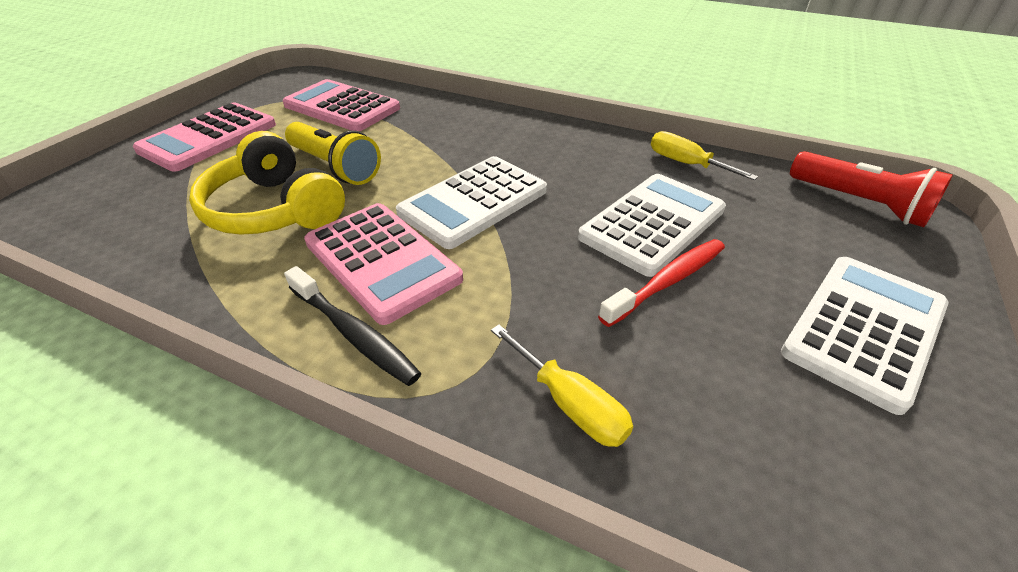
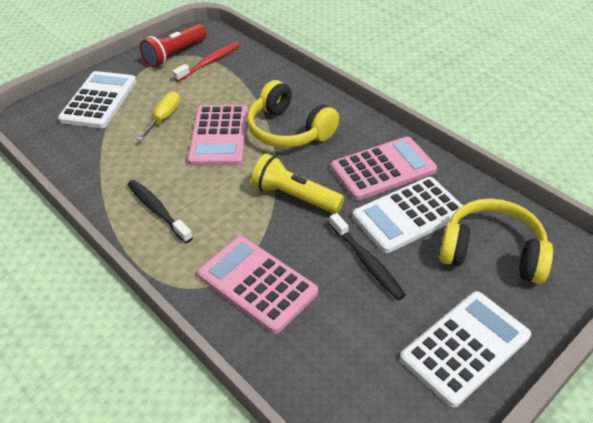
black toothbrush: 1 -> 2
yellow headphones: 1 -> 2
yellow screwdriver: 2 -> 1

